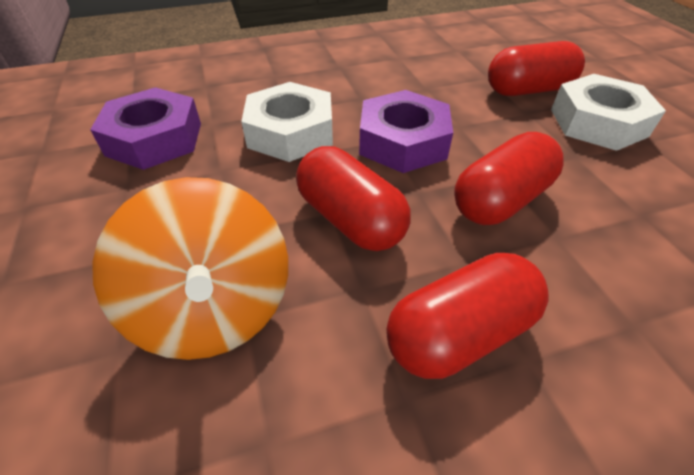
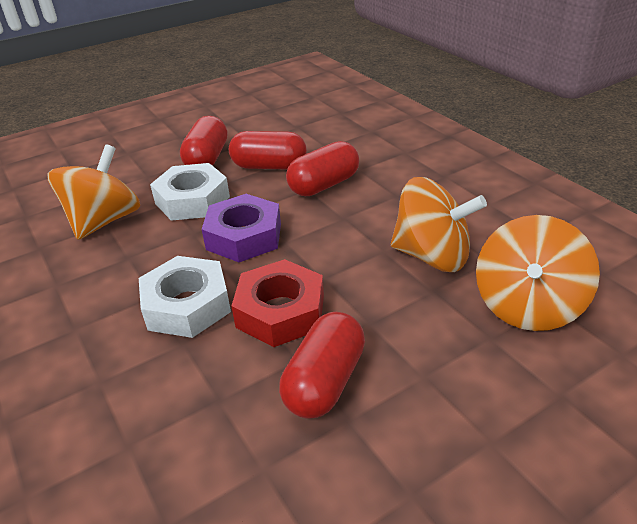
orange spinning top: 1 -> 3
purple nut: 2 -> 1
red nut: 0 -> 1

